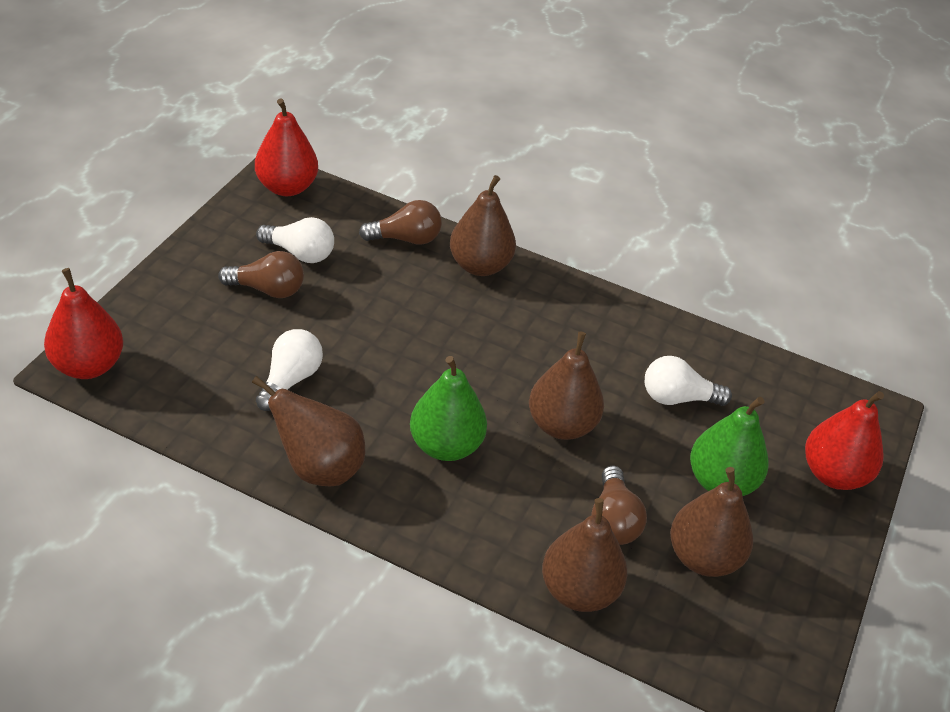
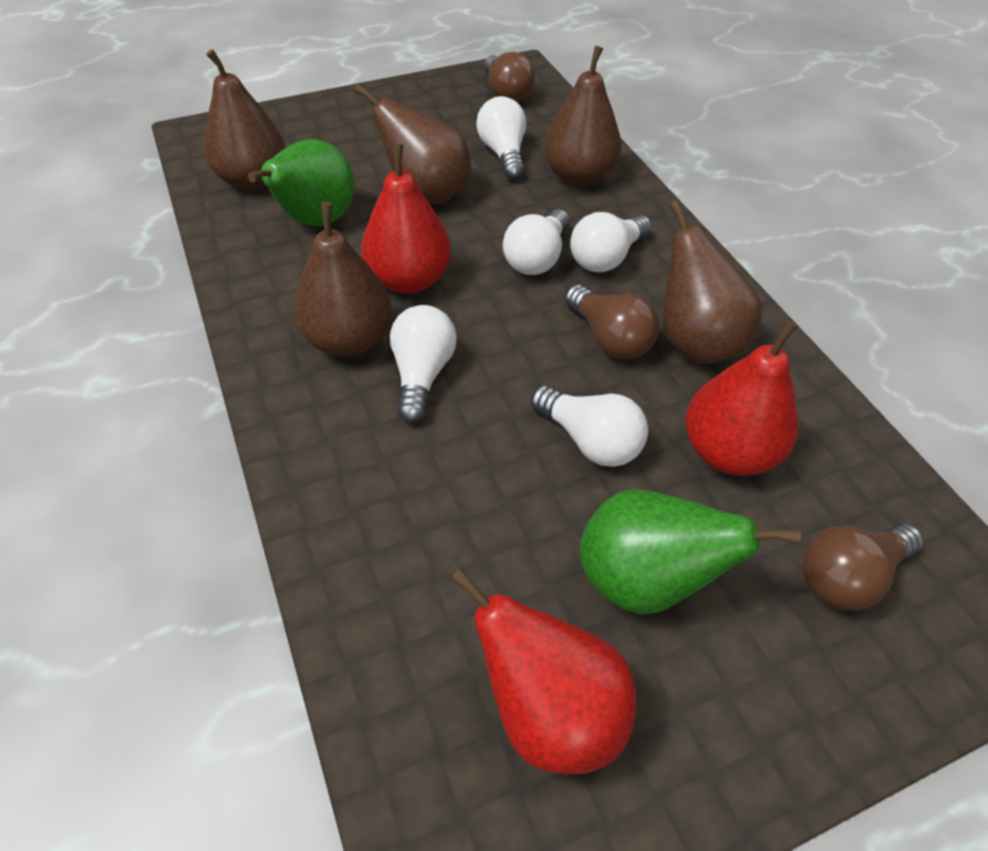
white light bulb: 3 -> 5

